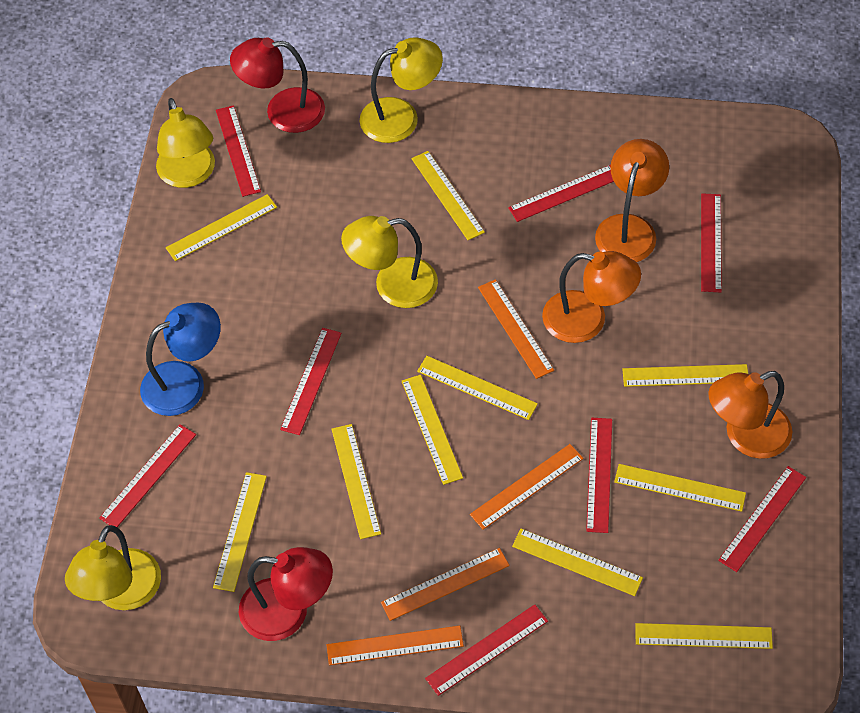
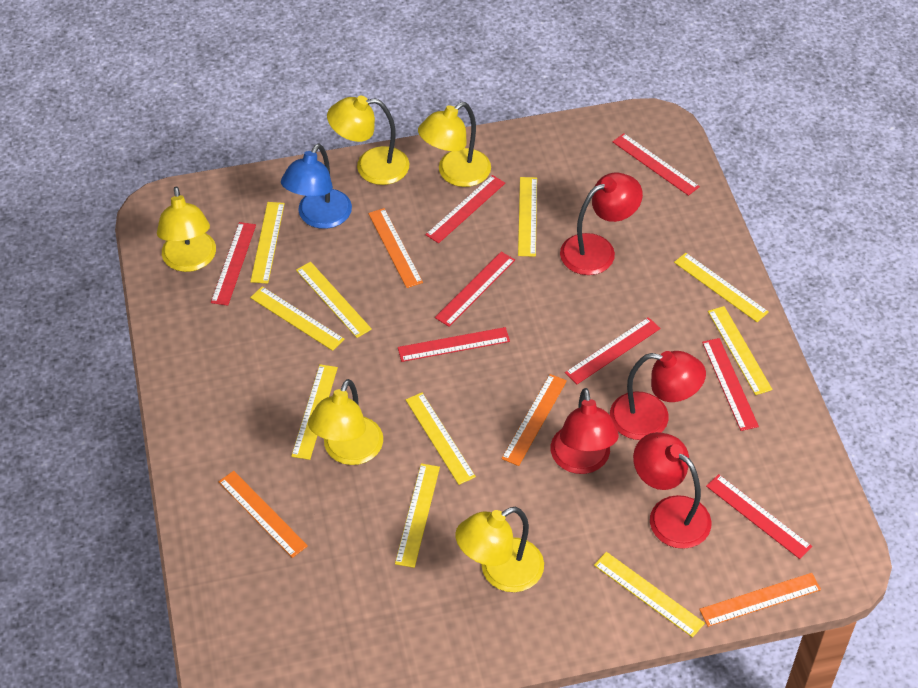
orange lamp: 3 -> 0
red lamp: 2 -> 4
yellow lamp: 4 -> 5

